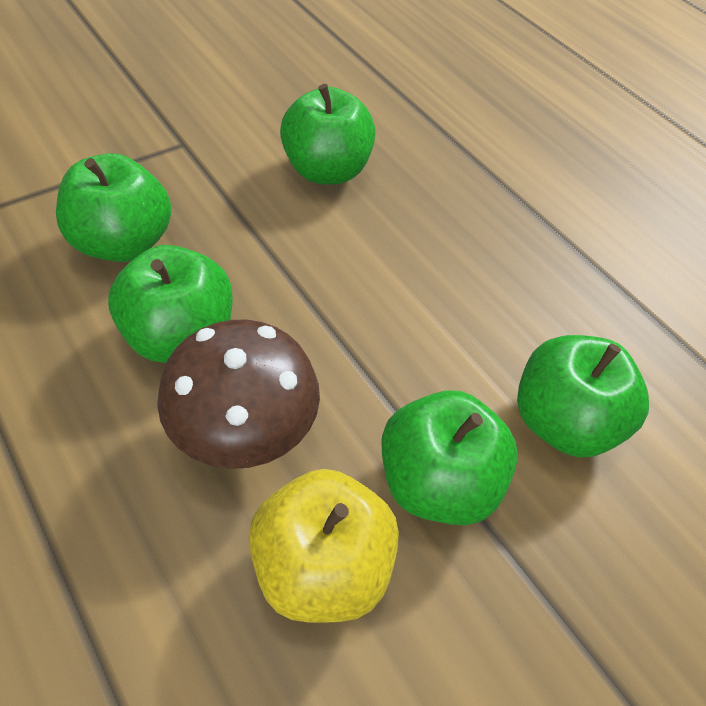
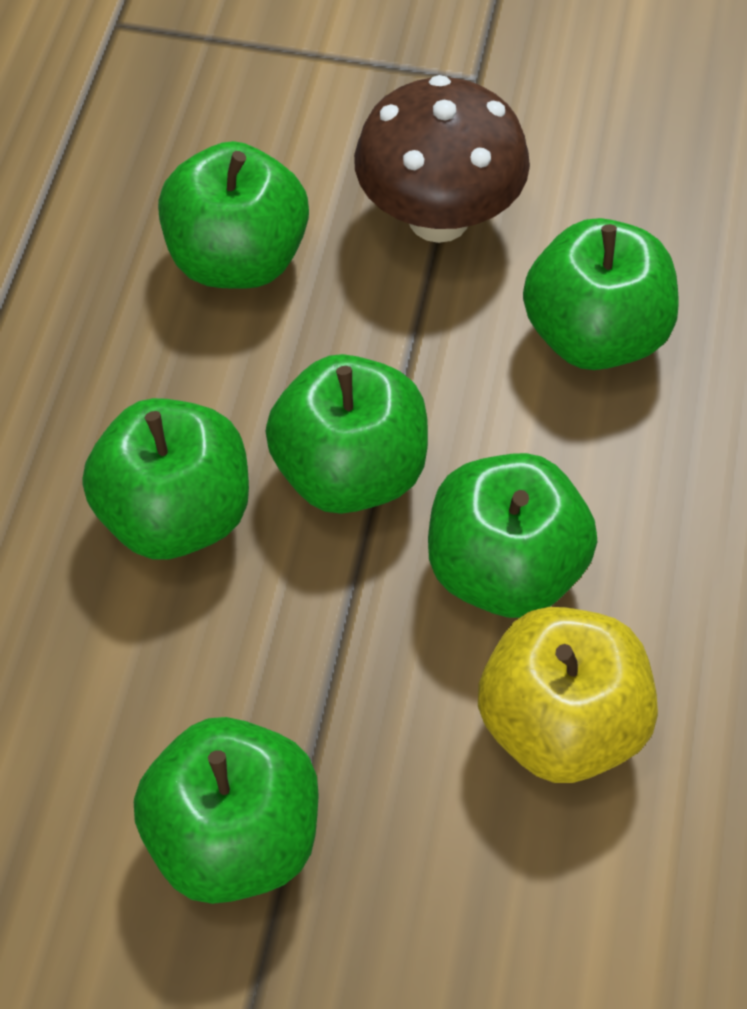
green apple: 5 -> 6

